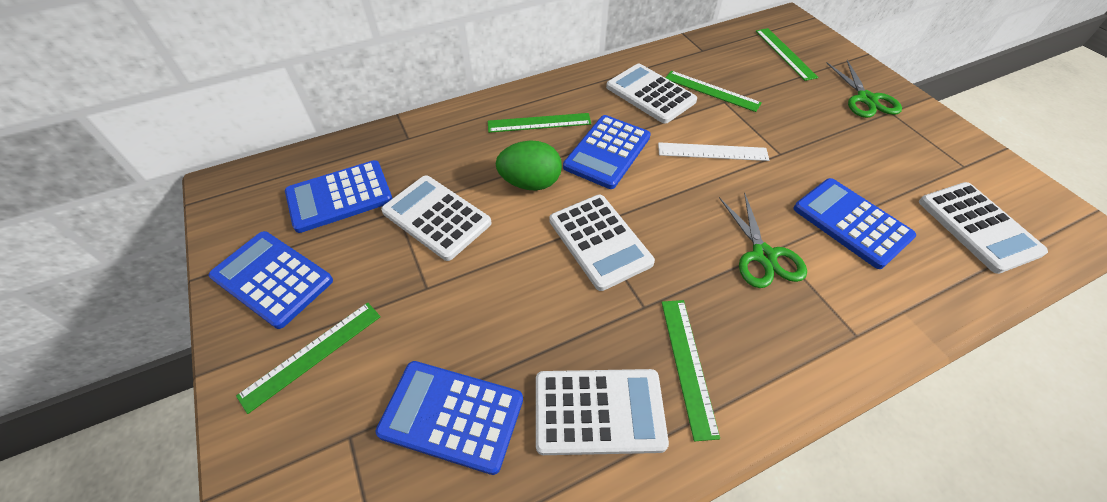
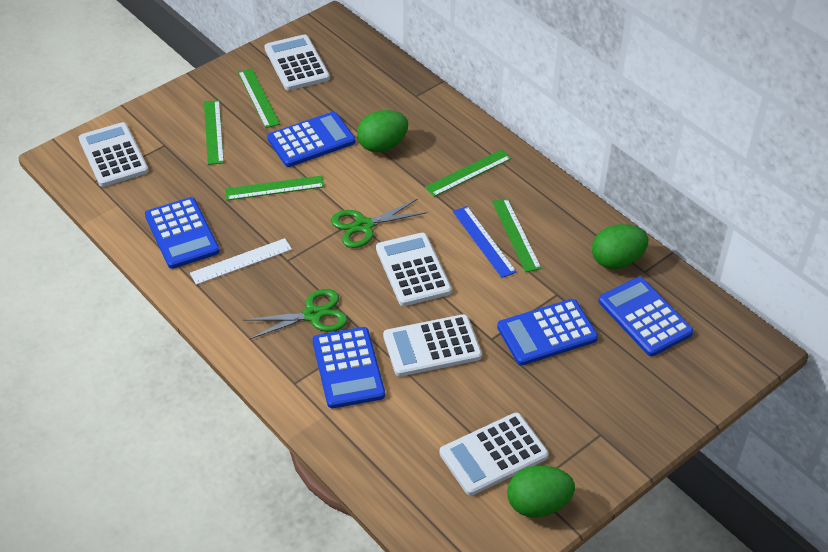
blue ruler: 0 -> 1
green egg: 1 -> 3

